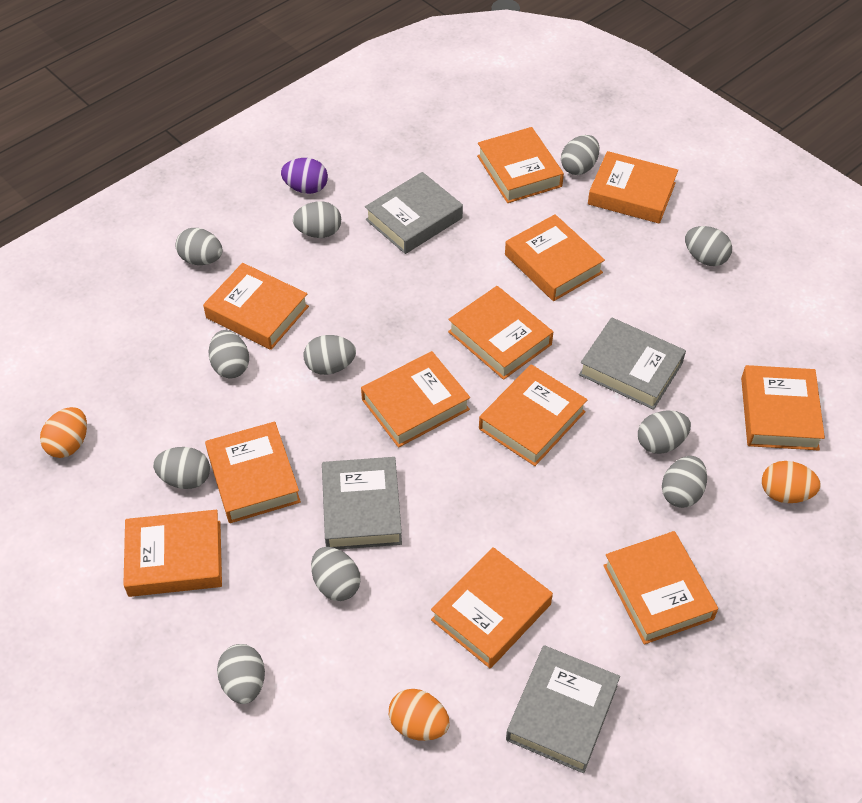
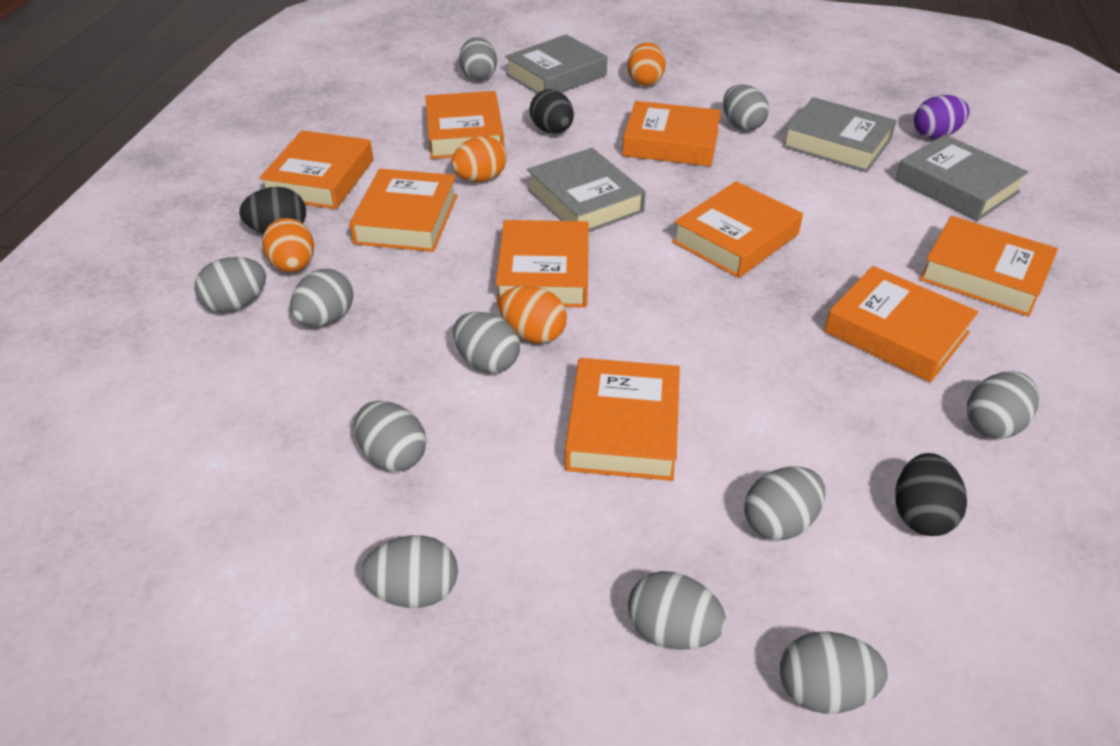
black egg: 0 -> 3
orange book: 12 -> 9
orange egg: 3 -> 4

